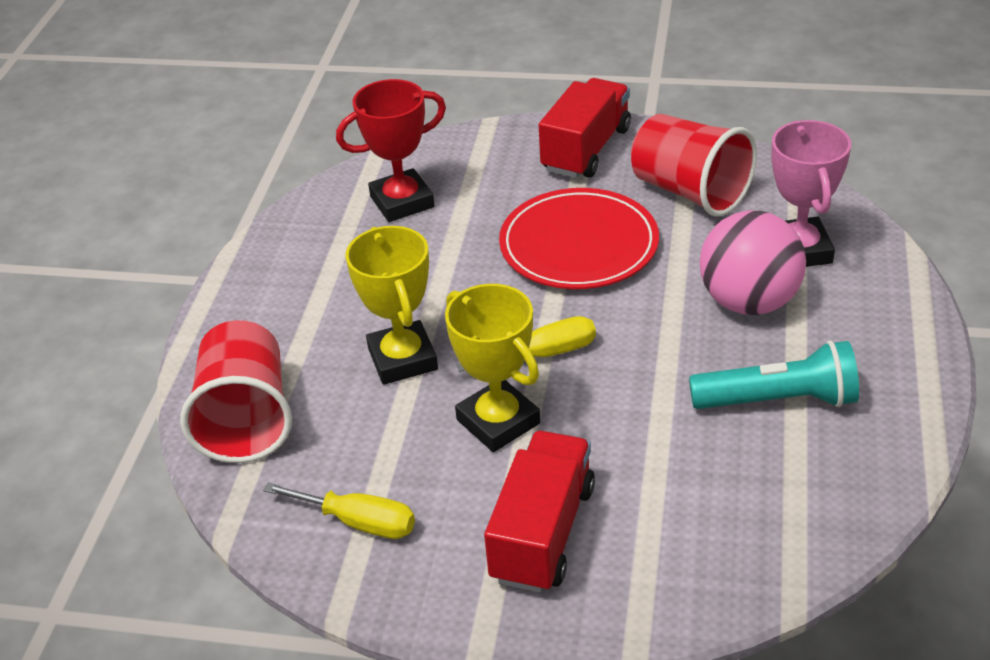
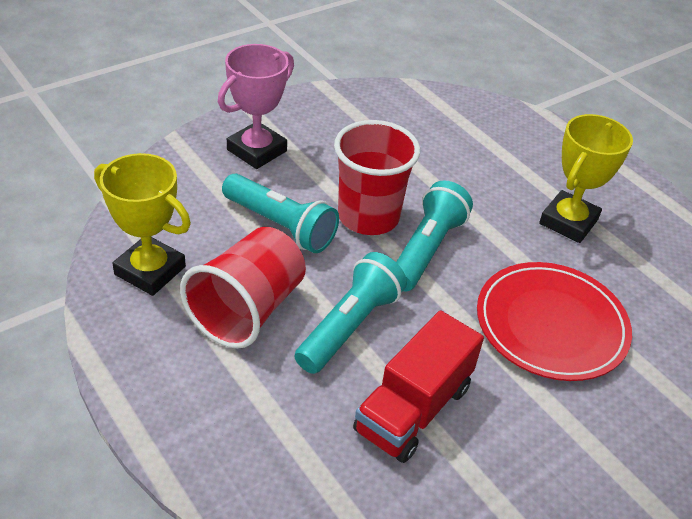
pink ball: 1 -> 0
red trophy: 1 -> 0
red truck: 2 -> 1
turquoise flashlight: 1 -> 3
yellow screwdriver: 2 -> 0

